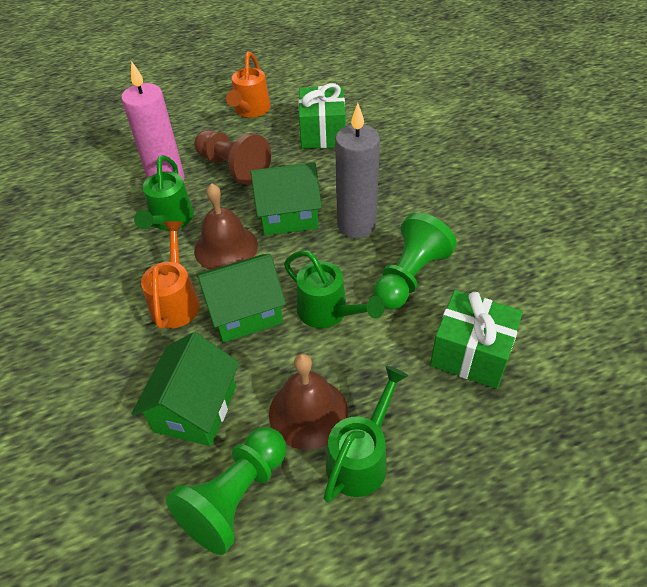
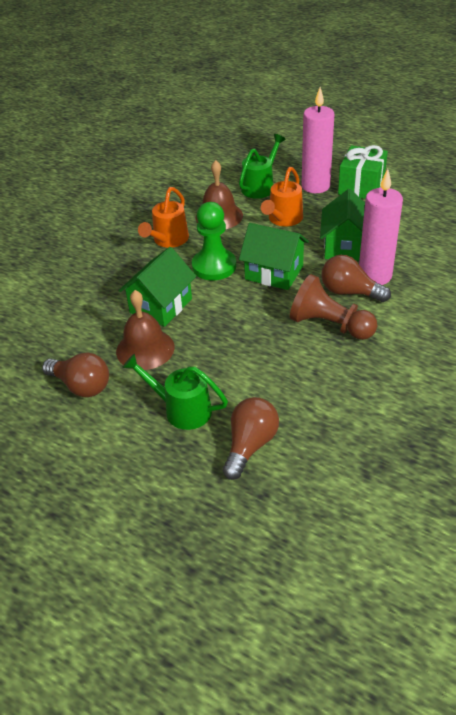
brown light bulb: 0 -> 3
green gift: 2 -> 1
green pawn: 2 -> 1
green watering can: 3 -> 2
grey candle: 1 -> 0
pink candle: 1 -> 2

